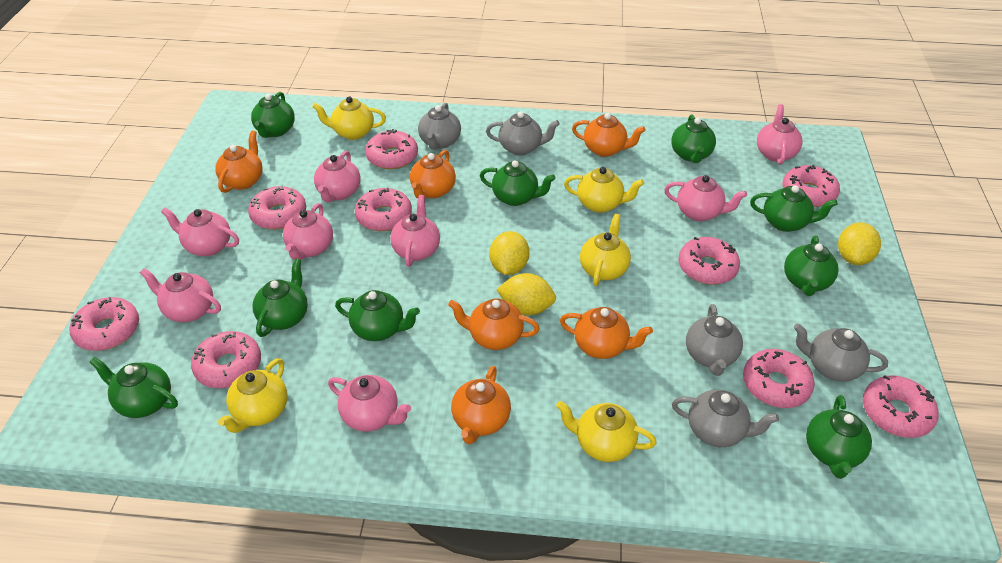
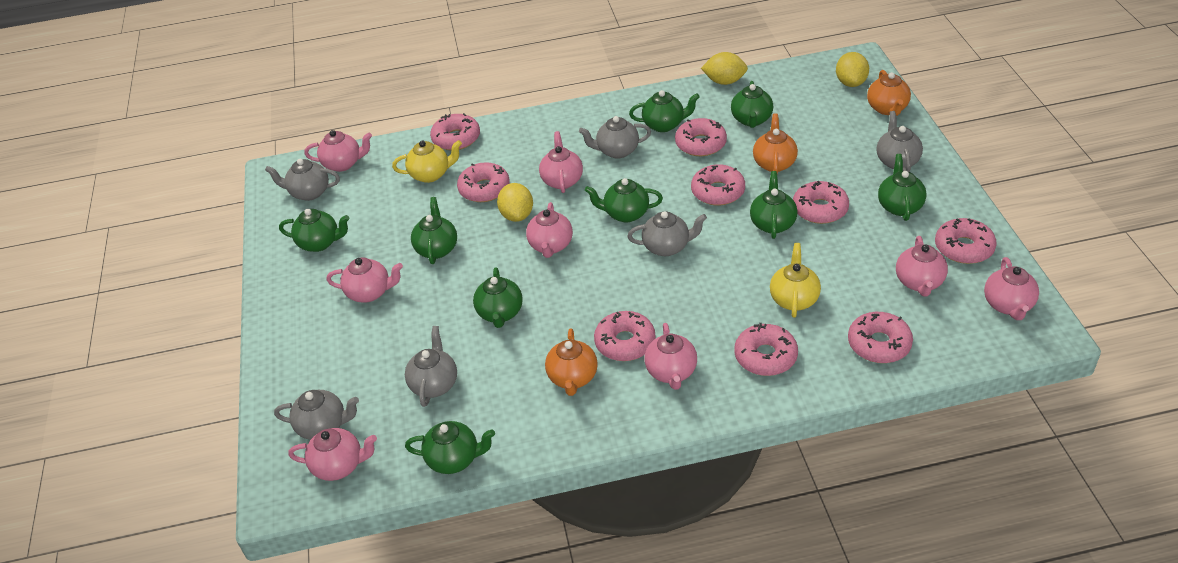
grey teapot: 5 -> 6
orange teapot: 6 -> 3
yellow teapot: 5 -> 2

